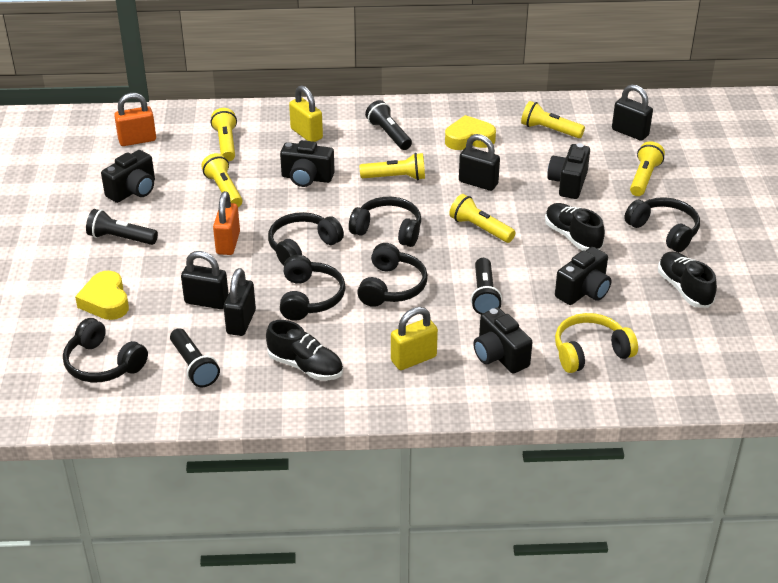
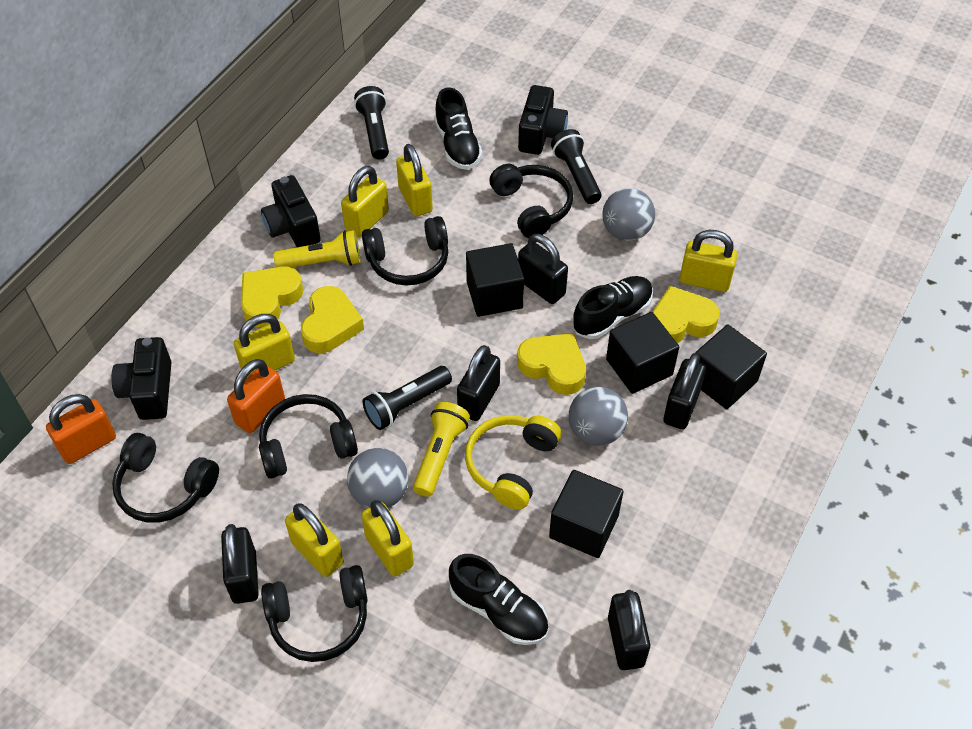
black camera: 5 -> 3
black cube: 0 -> 4
black flashlight: 4 -> 3
black headphones: 6 -> 5
black padlock: 4 -> 5
grey ball: 0 -> 3
yellow flashlight: 6 -> 2
yellow heart: 2 -> 4
yellow padlock: 2 -> 6

